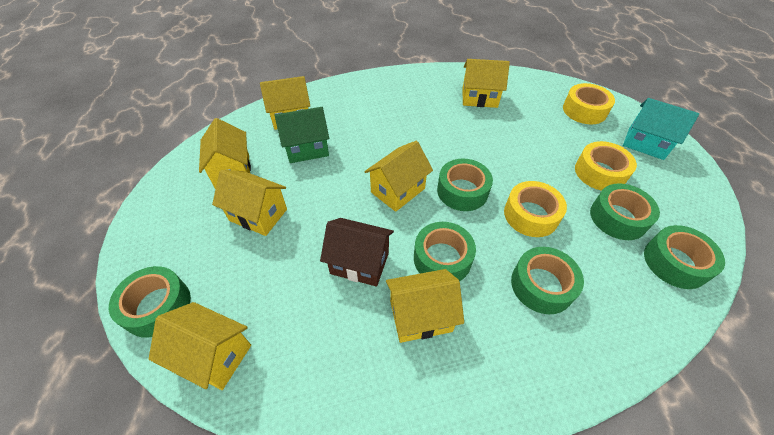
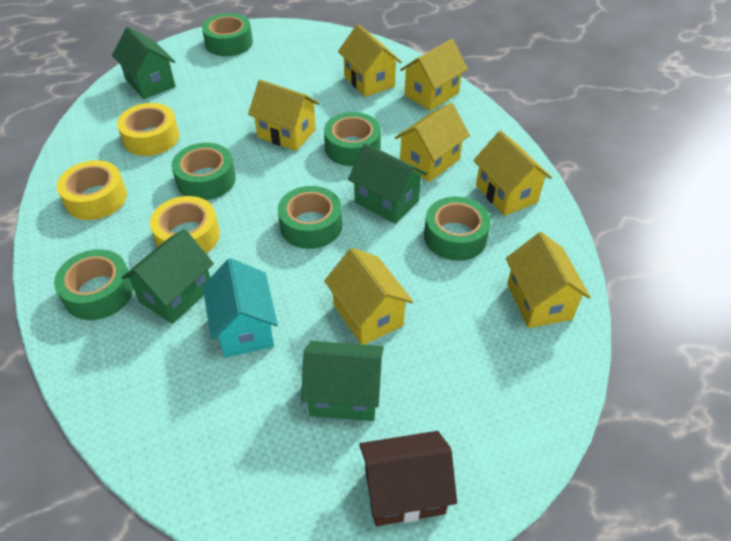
green house: 1 -> 4

